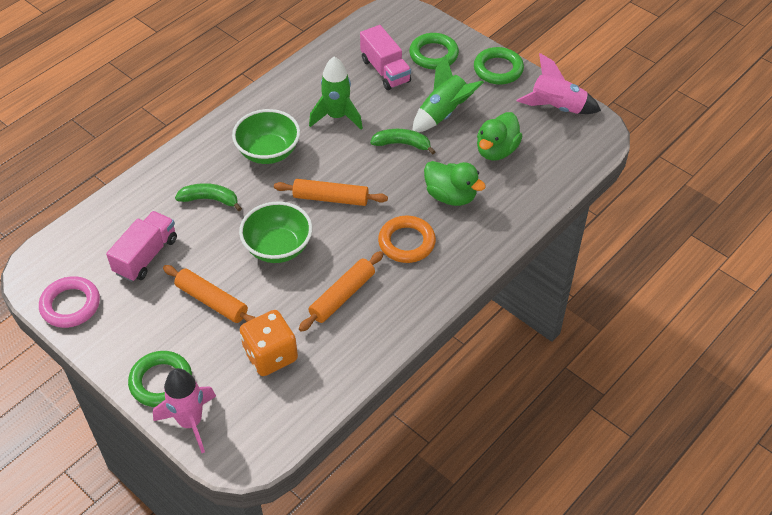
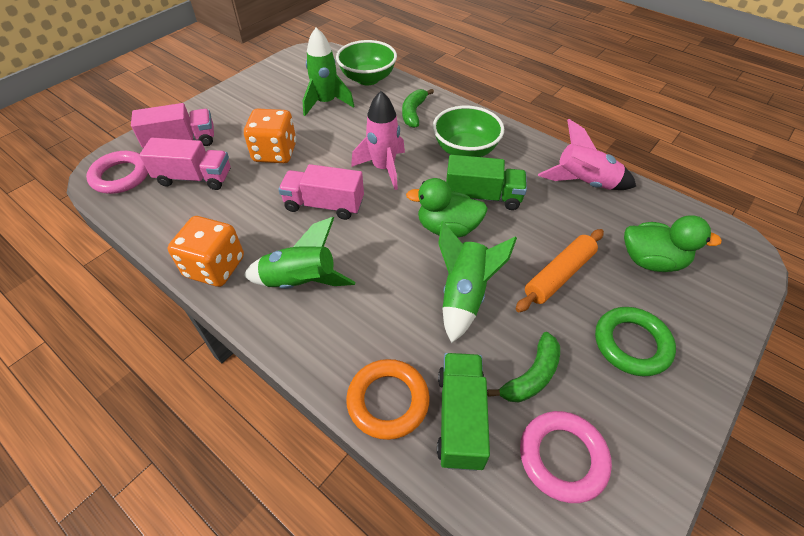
green ring: 3 -> 1
green rocket: 2 -> 3
green truck: 0 -> 2
orange dice: 1 -> 2
orange rolling pin: 3 -> 1
pink ring: 1 -> 2
pink truck: 2 -> 3

